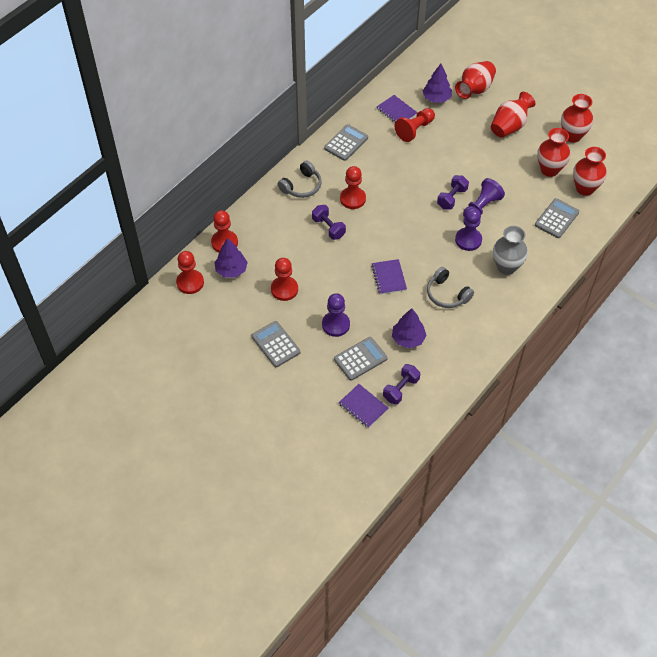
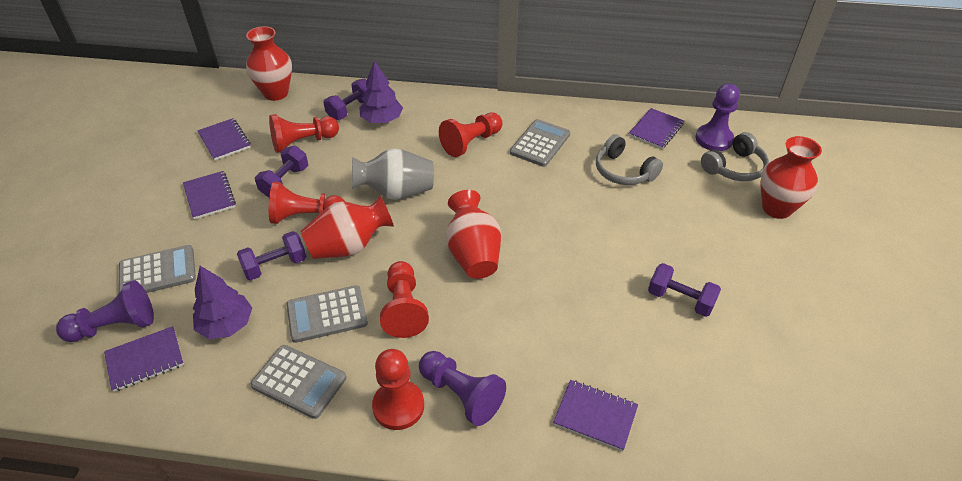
purple dumbbell: 3 -> 4
purple notebook: 3 -> 5
purple tree: 3 -> 2
red vase: 5 -> 4

